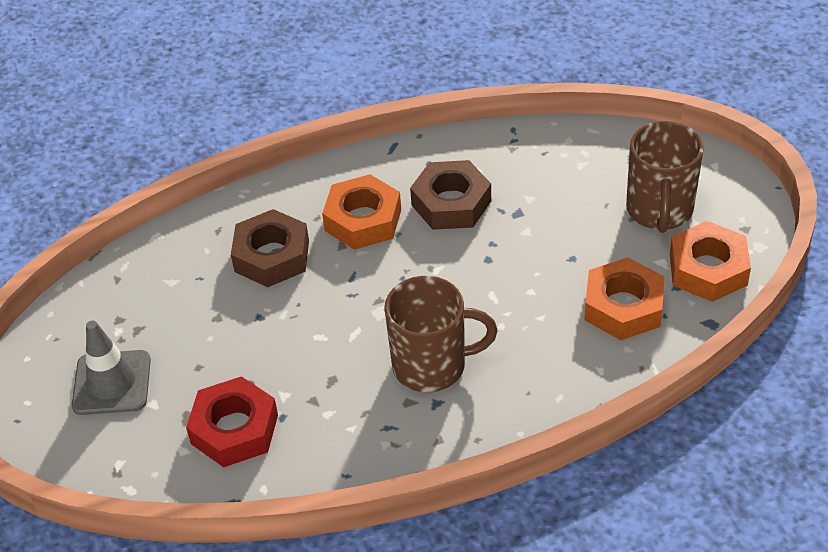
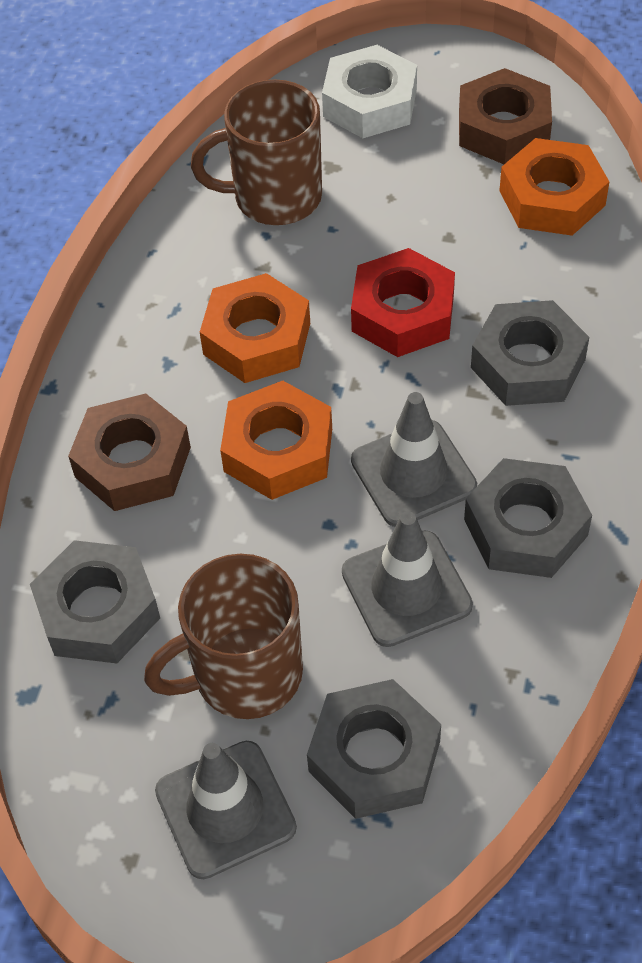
grey nut: 0 -> 4
grey traffic cone: 1 -> 3
white nut: 0 -> 1

